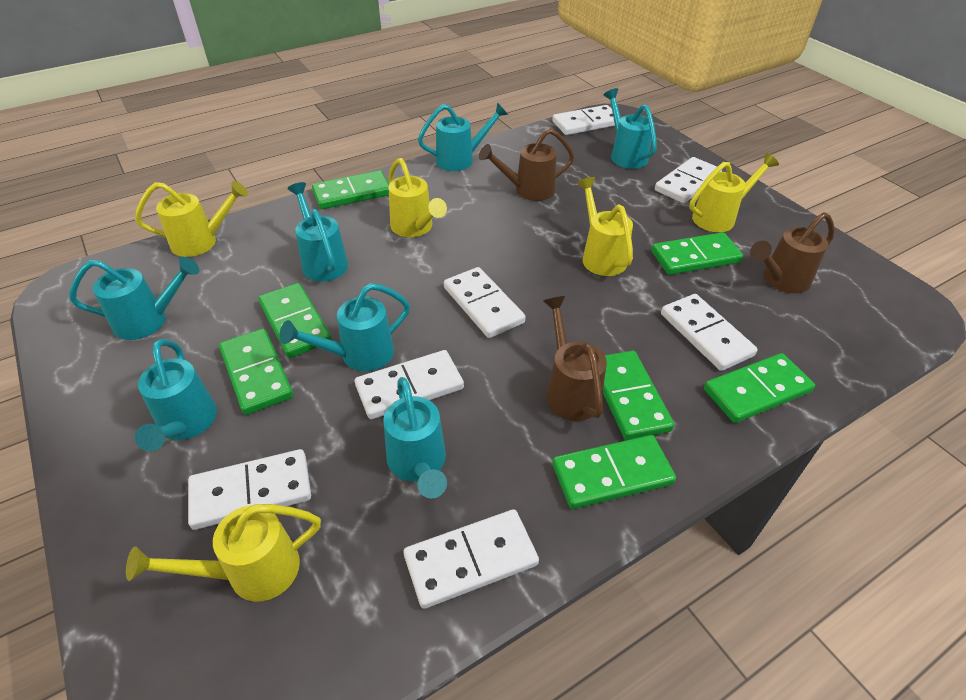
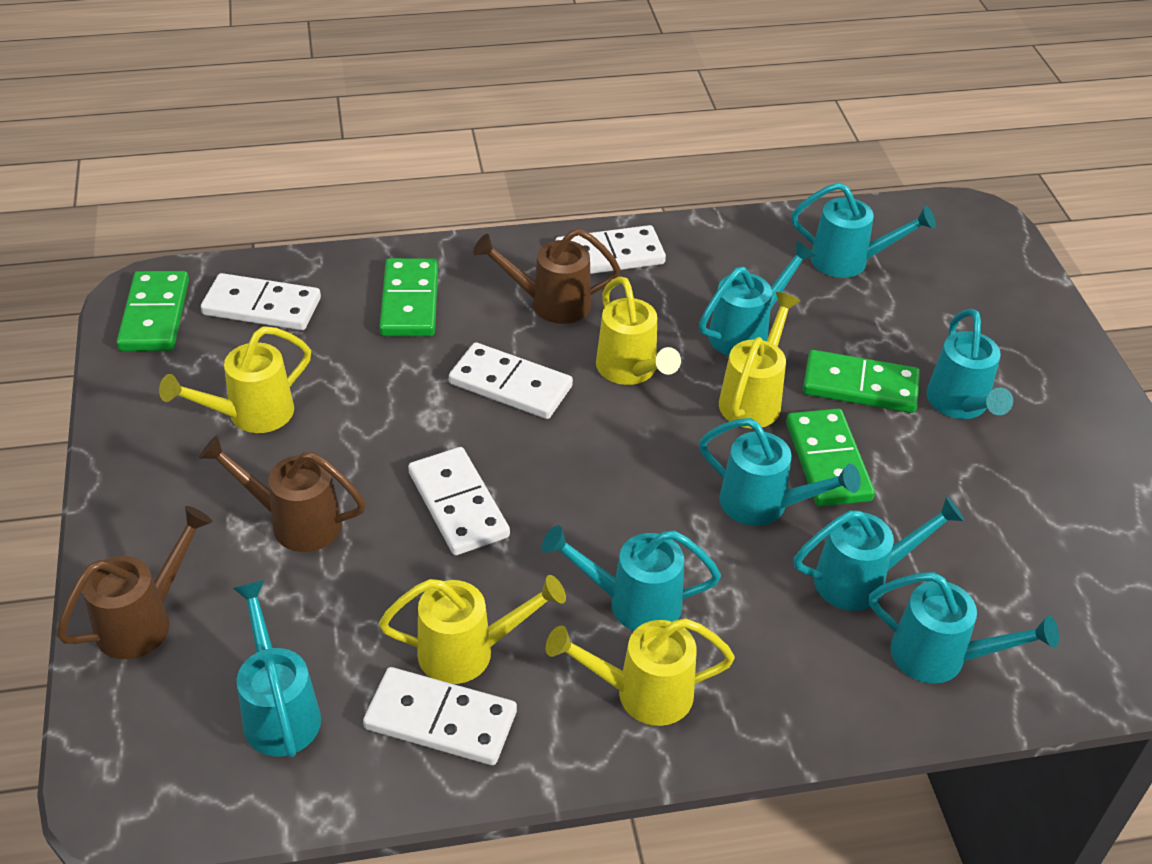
green domino: 7 -> 4
turquoise watering can: 7 -> 8
white domino: 7 -> 5

